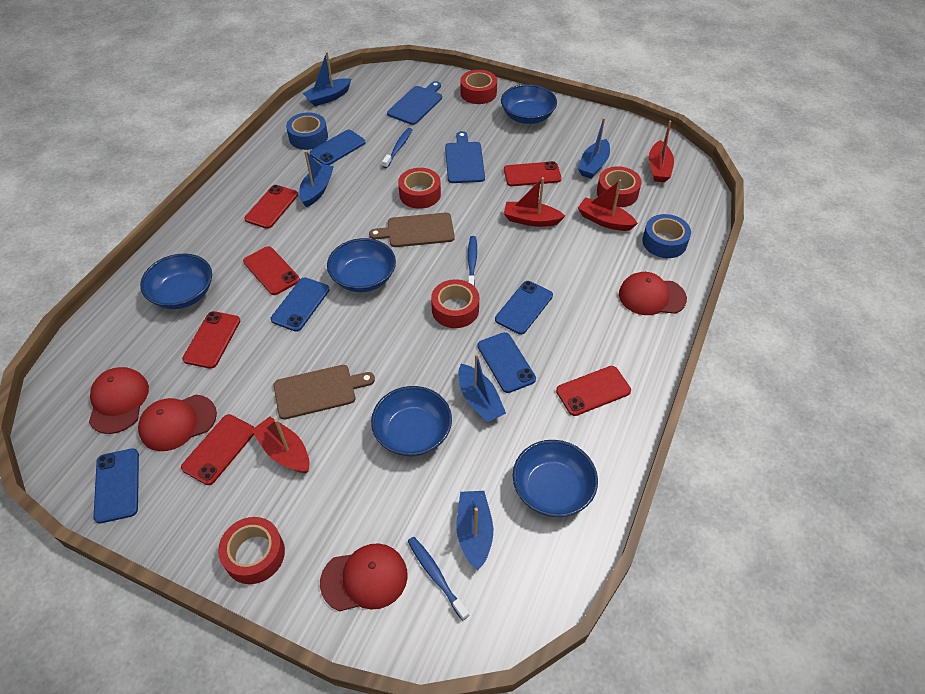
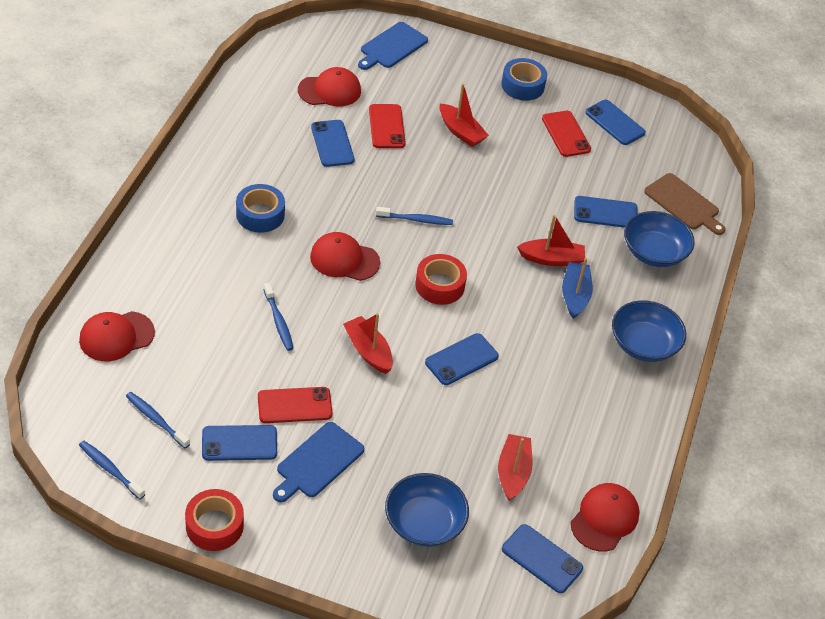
blue boat: 5 -> 1
blue bowl: 5 -> 3
blue phone: 5 -> 6
blue toothbrush: 3 -> 4
brown cutting board: 2 -> 1
red phone: 6 -> 3
red tape: 5 -> 2

